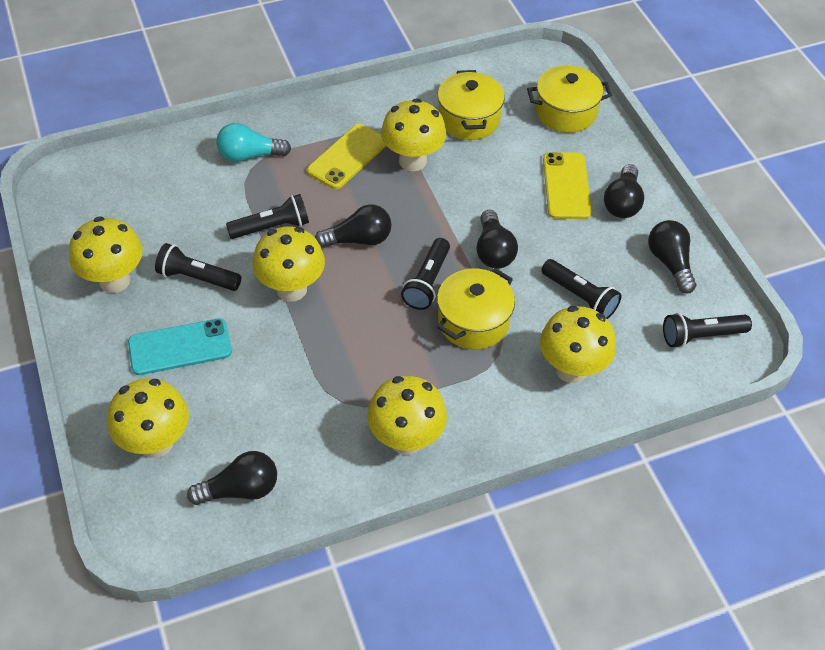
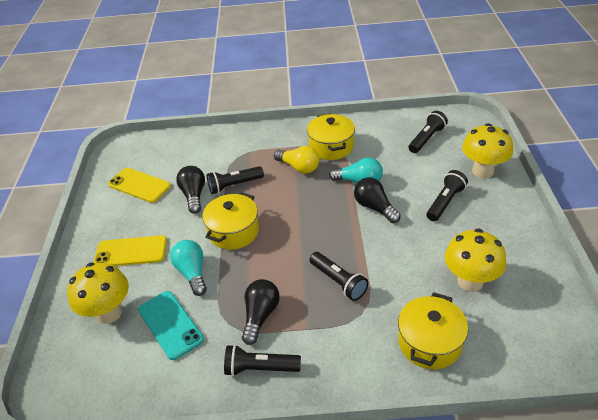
black light bulb: 5 -> 3
turquoise light bulb: 1 -> 2
yellow light bulb: 0 -> 1
yellow mushroom: 6 -> 3

